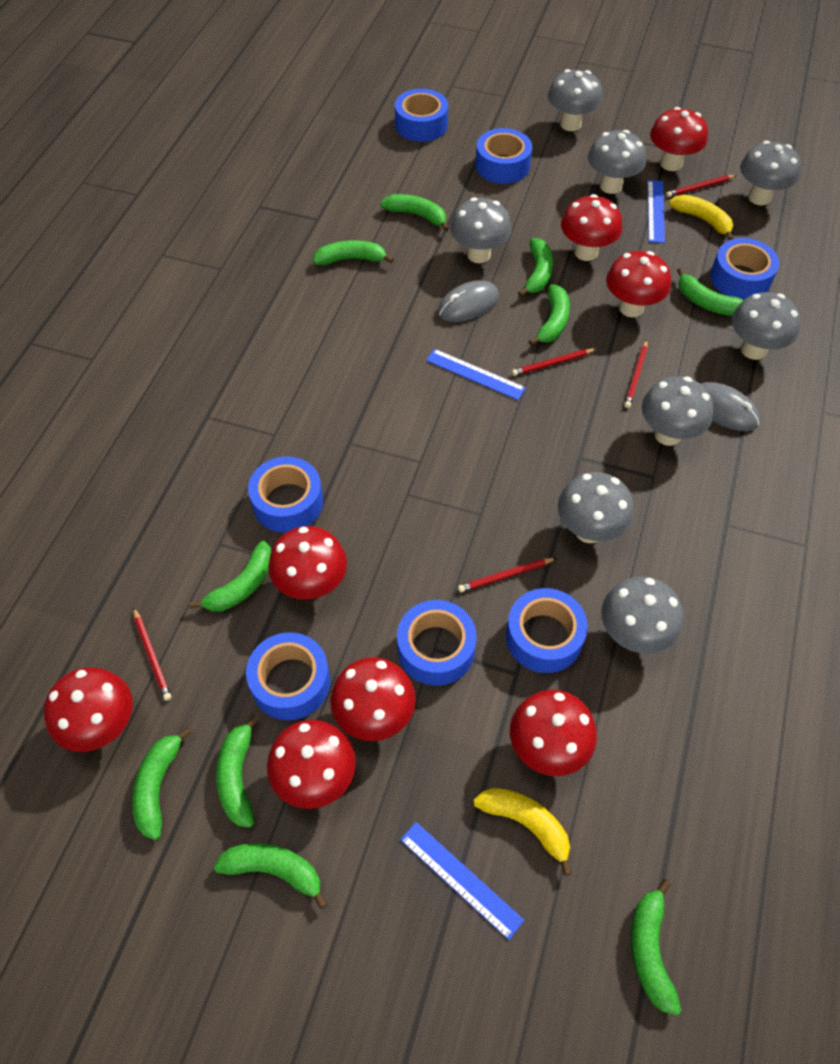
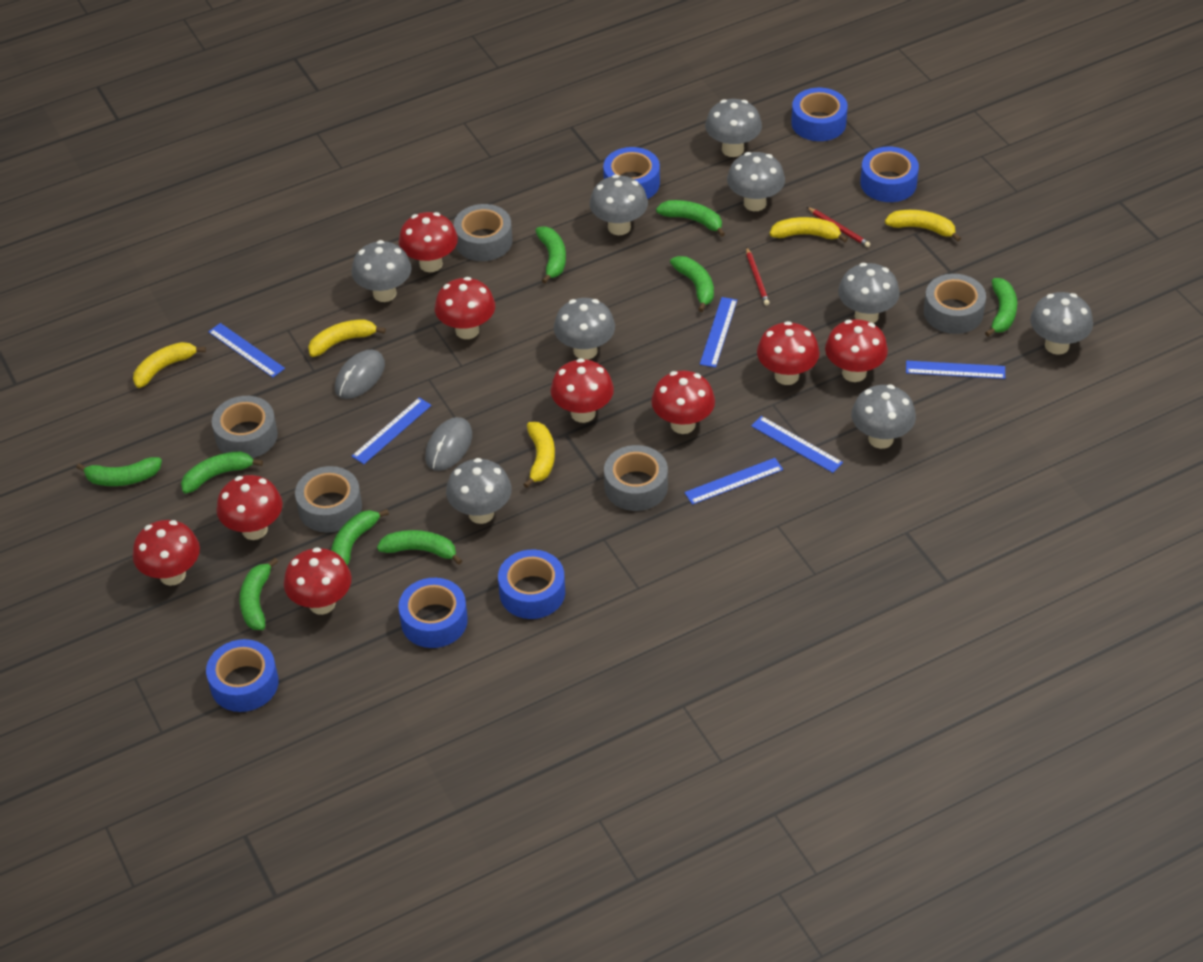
blue ruler: 3 -> 6
blue tape: 7 -> 6
green banana: 10 -> 9
grey mushroom: 8 -> 9
grey tape: 0 -> 5
red mushroom: 8 -> 9
red pencil: 5 -> 2
yellow banana: 2 -> 5

